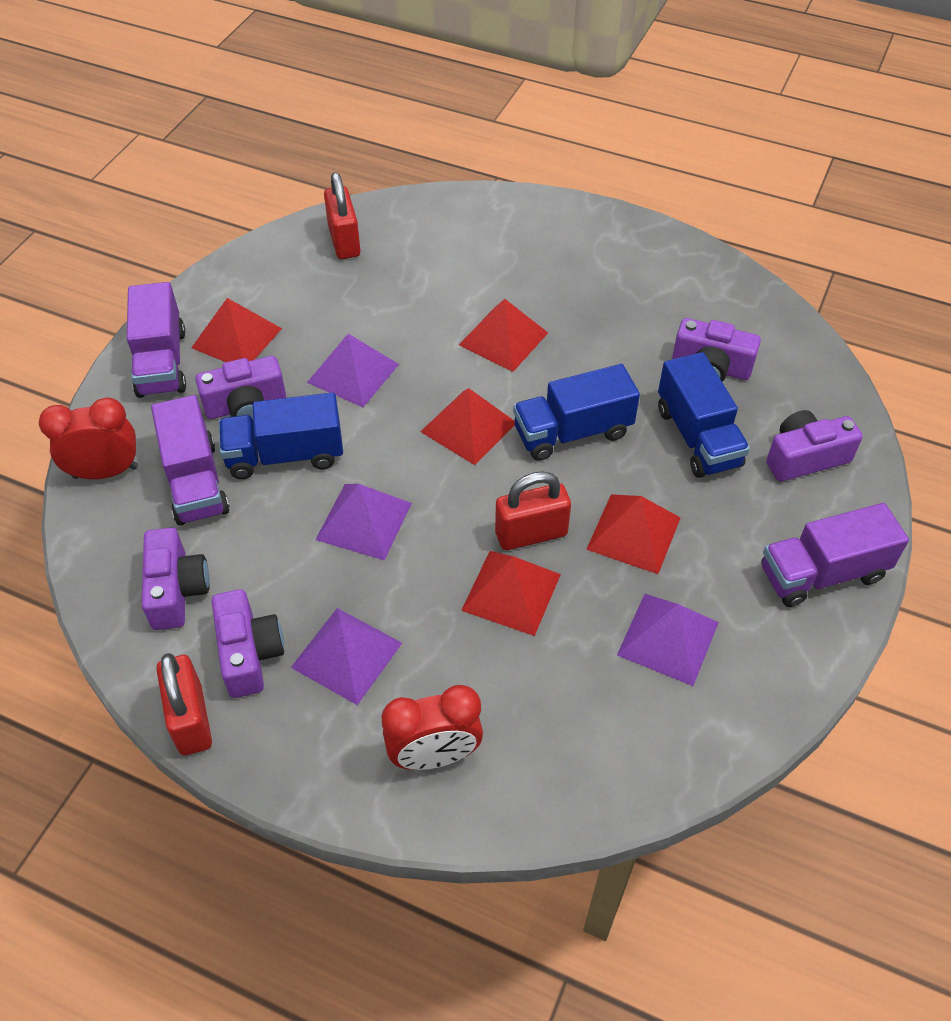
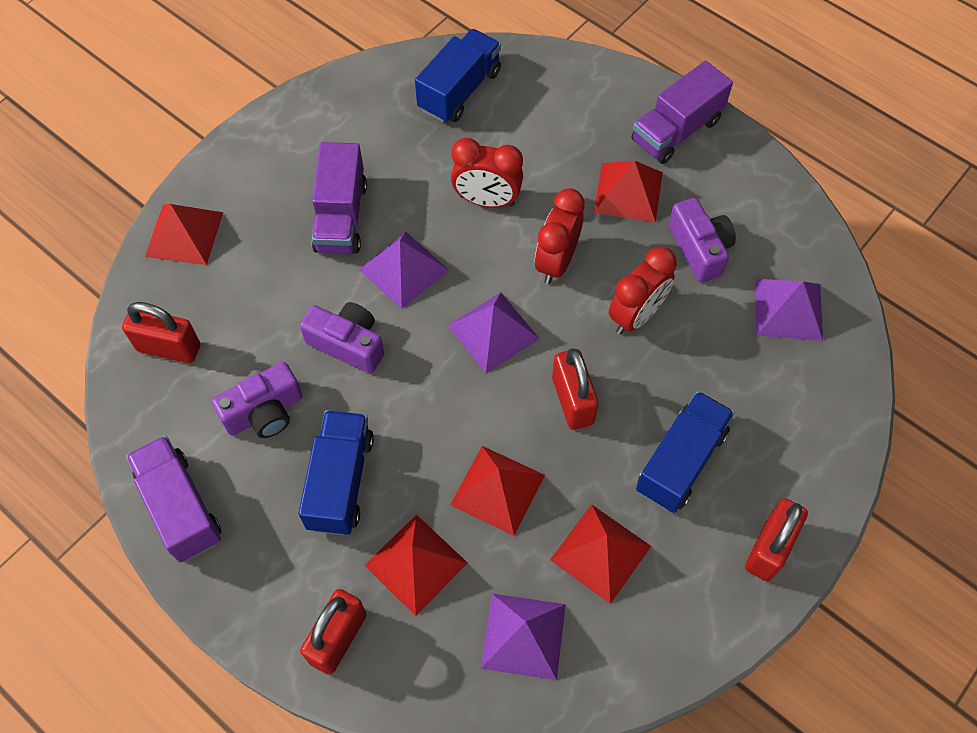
purple camera: 5 -> 3
red clock: 2 -> 3
red padlock: 3 -> 4

